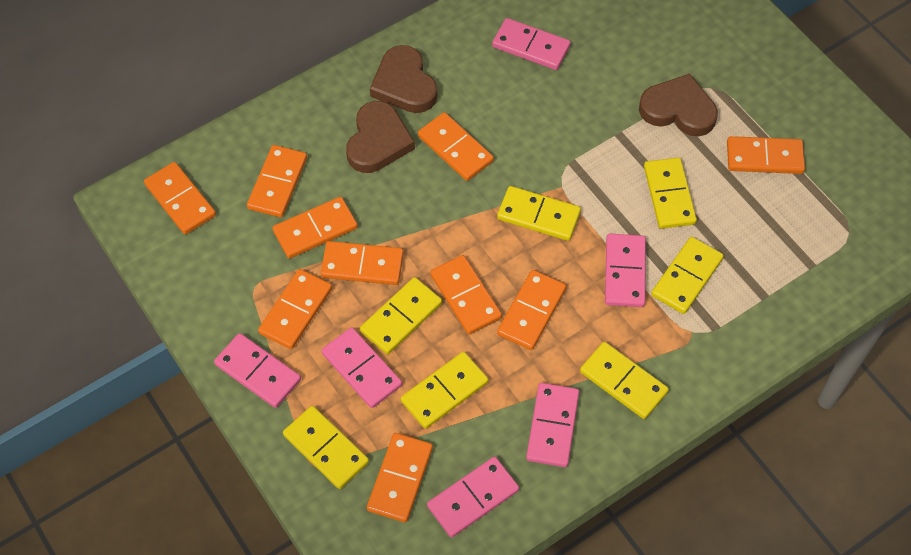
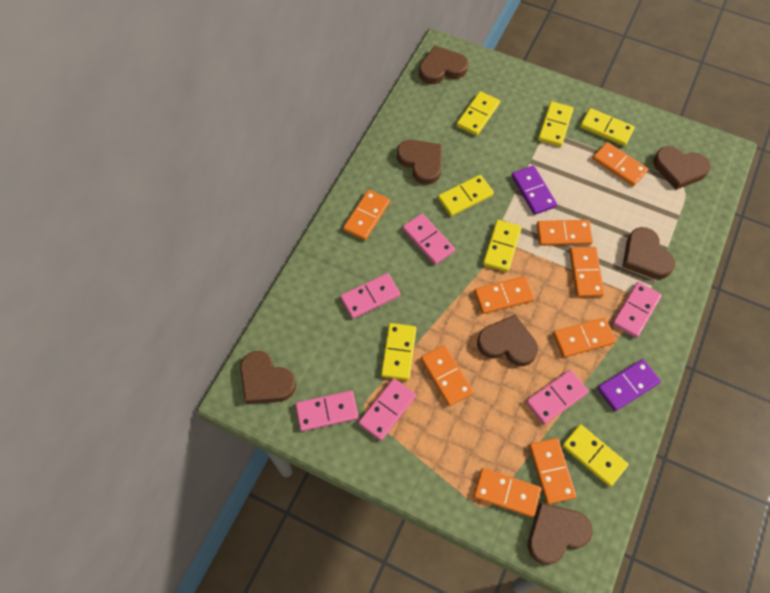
brown heart: 3 -> 7
orange domino: 10 -> 9
purple domino: 0 -> 2

